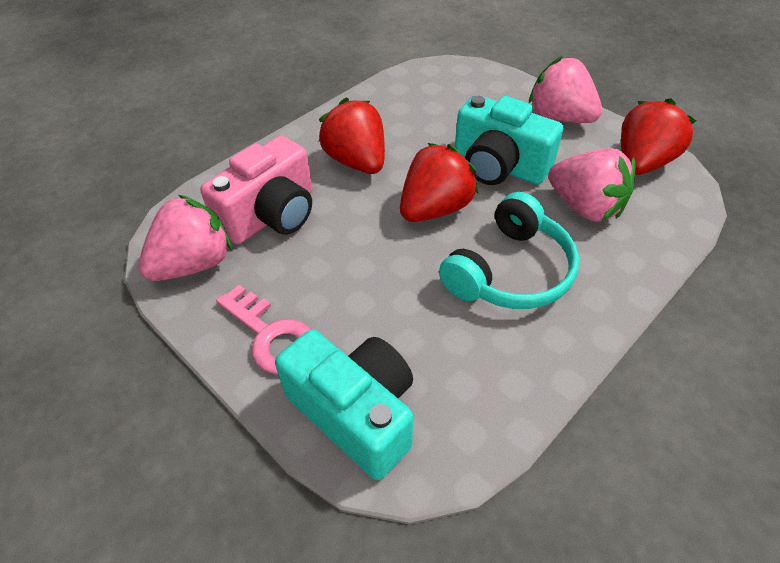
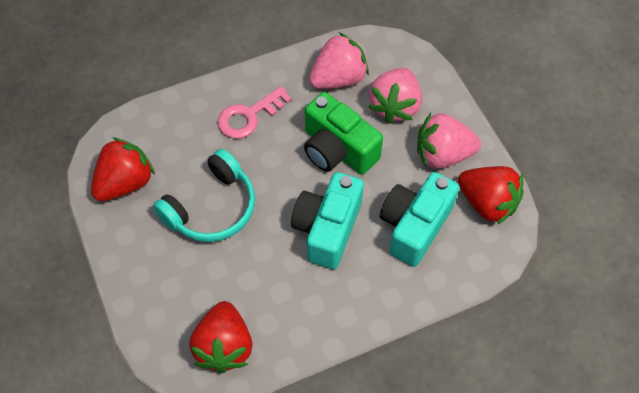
green camera: 0 -> 1
pink camera: 1 -> 0

